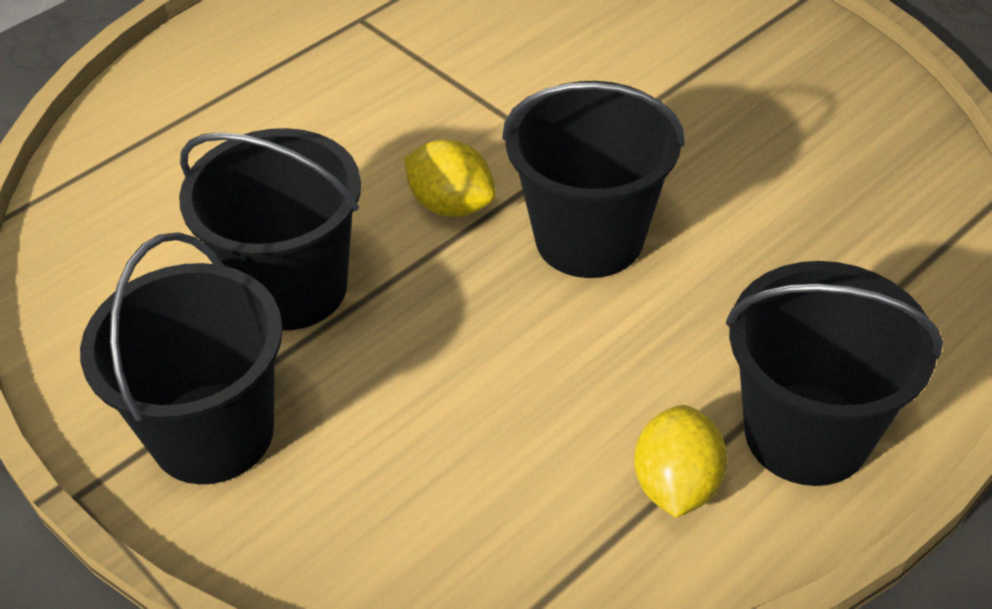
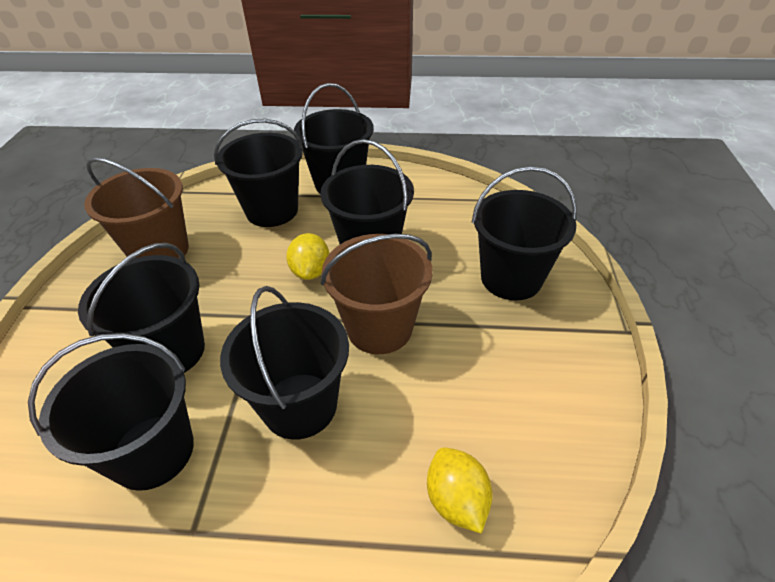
black bucket: 4 -> 7
brown bucket: 0 -> 2

